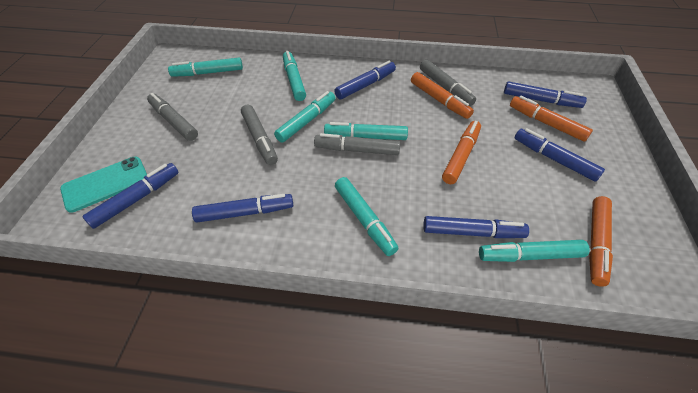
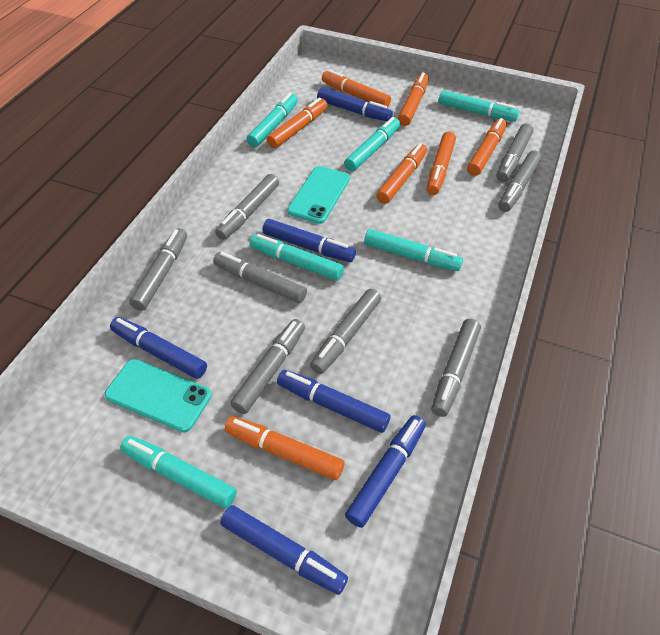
grey marker: 4 -> 8
orange marker: 4 -> 7
turquoise phone: 1 -> 2

